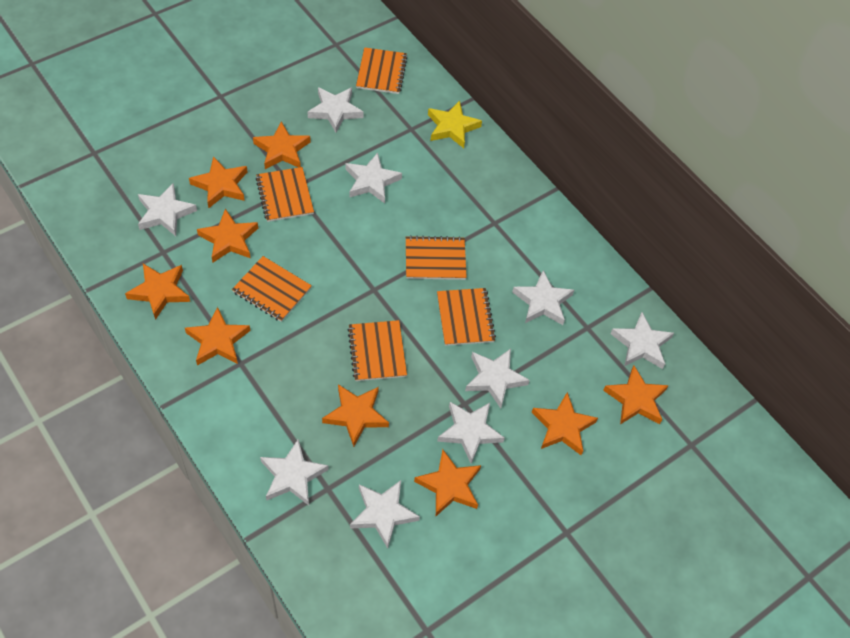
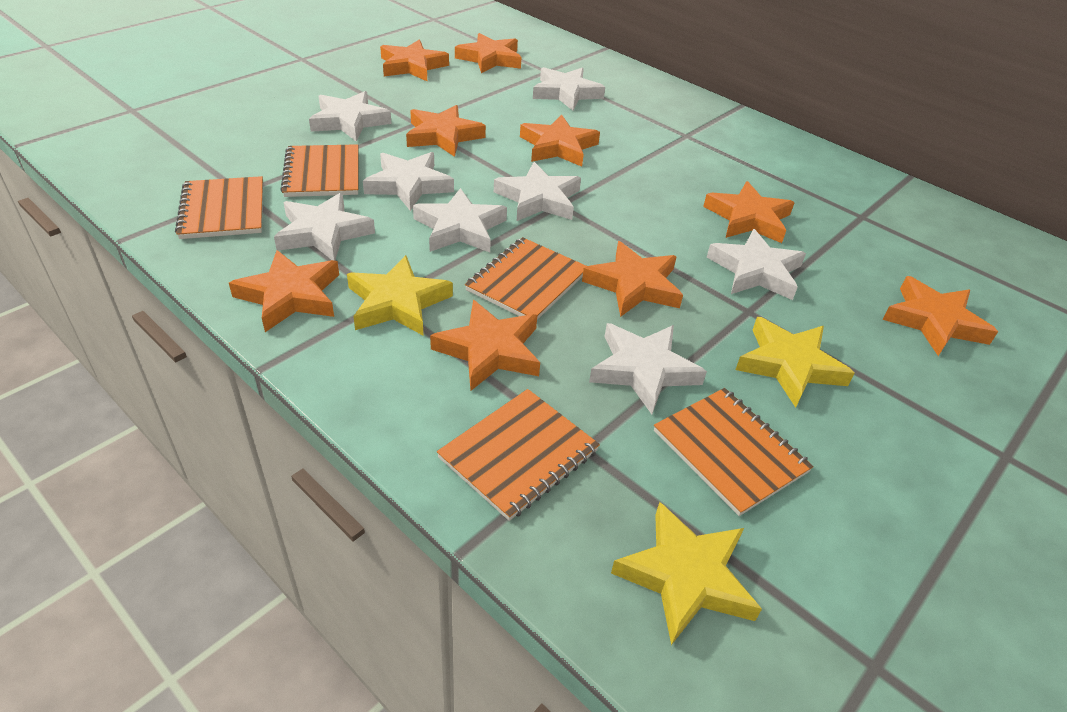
orange notebook: 6 -> 5
white star: 9 -> 8
yellow star: 1 -> 3

